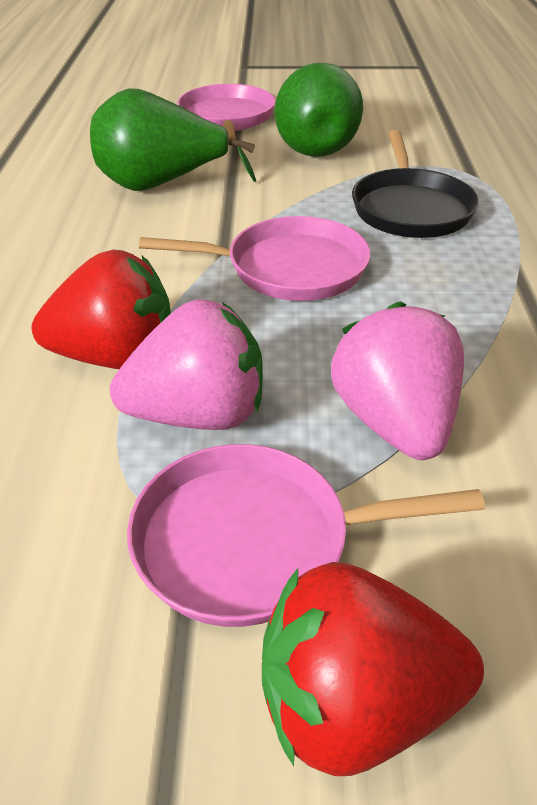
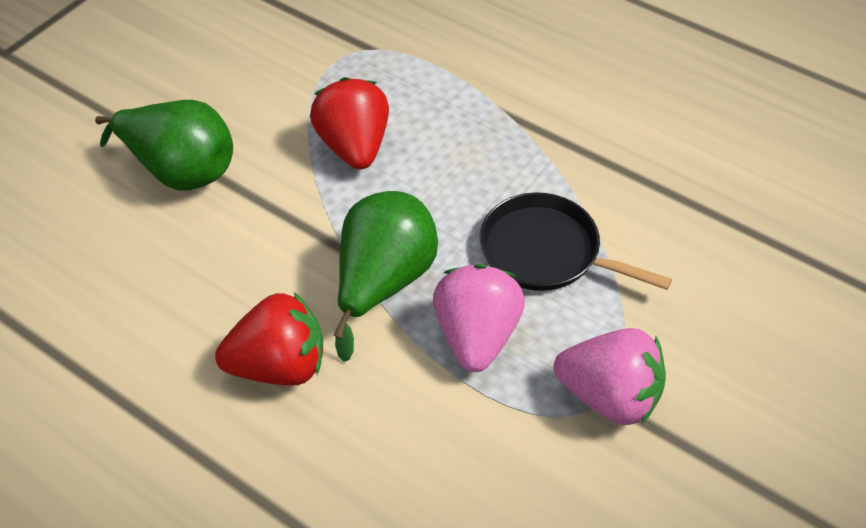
pink pan: 3 -> 0

